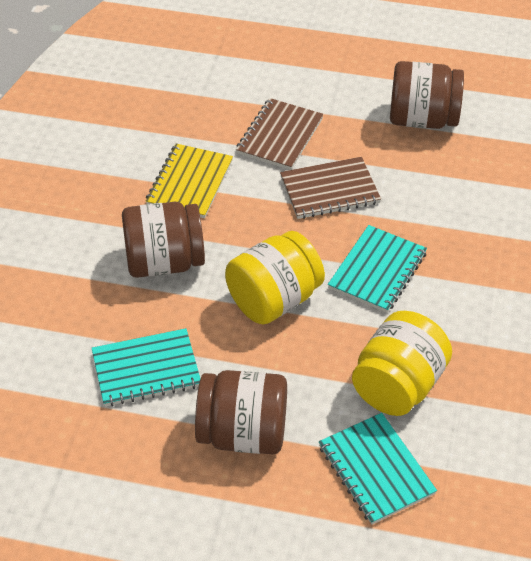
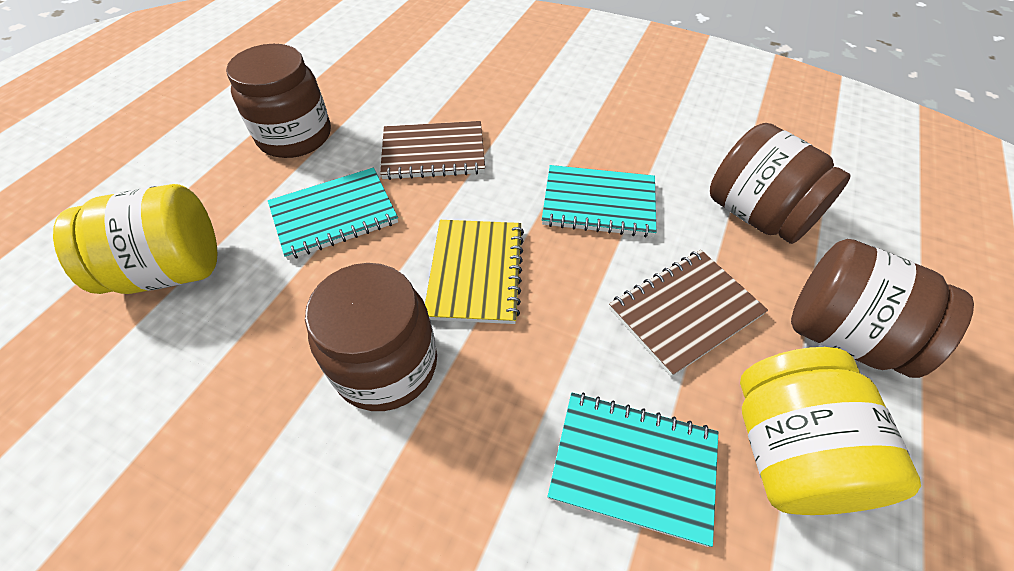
brown jar: 3 -> 4

